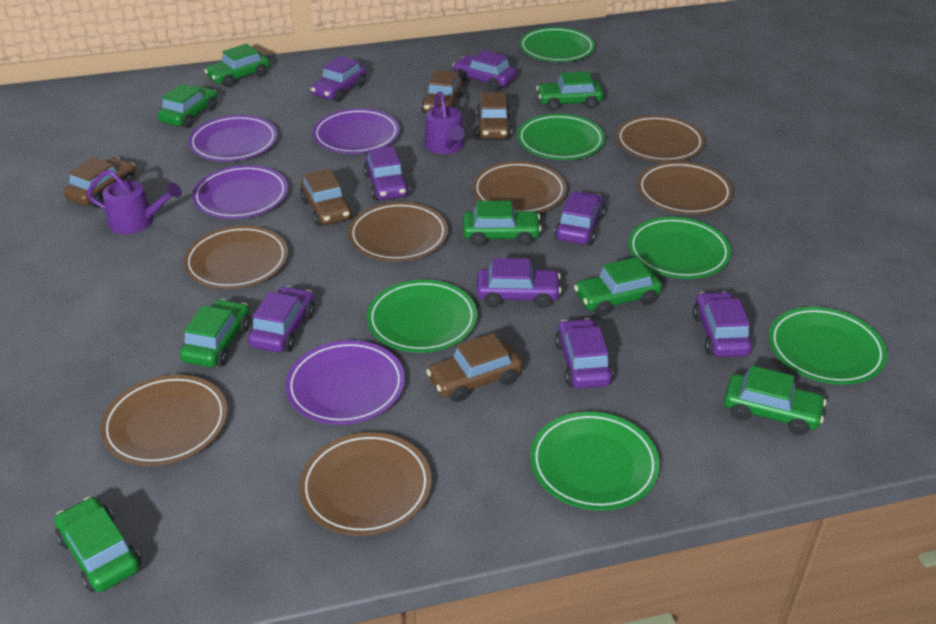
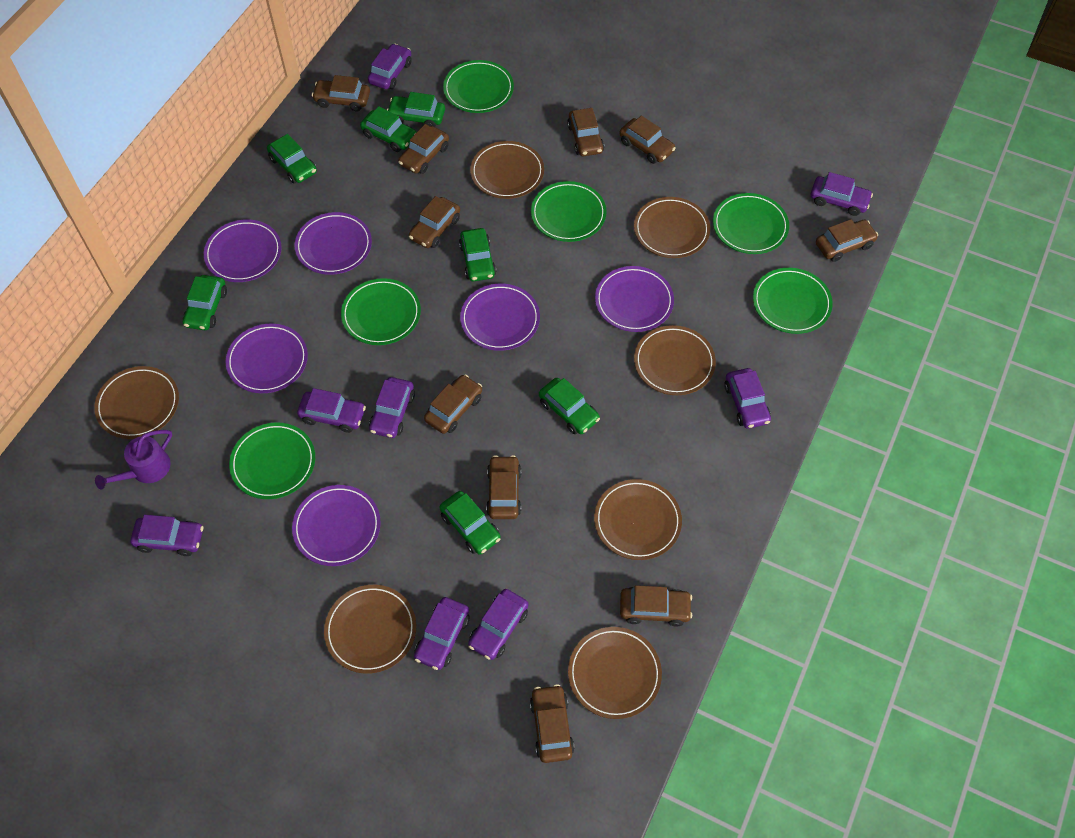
brown car: 5 -> 10
green car: 8 -> 7
purple plate: 4 -> 6
purple watering can: 2 -> 1

